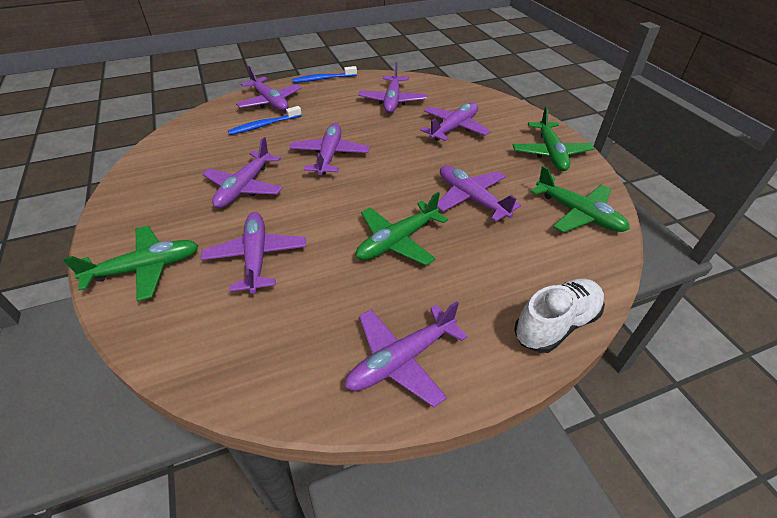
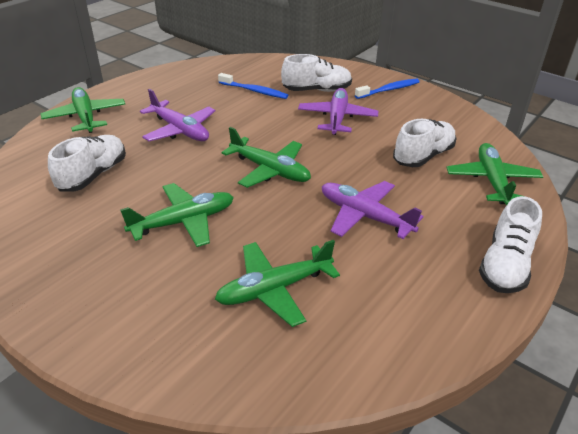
green plane: 4 -> 5
purple plane: 8 -> 3
white shoe: 1 -> 4

